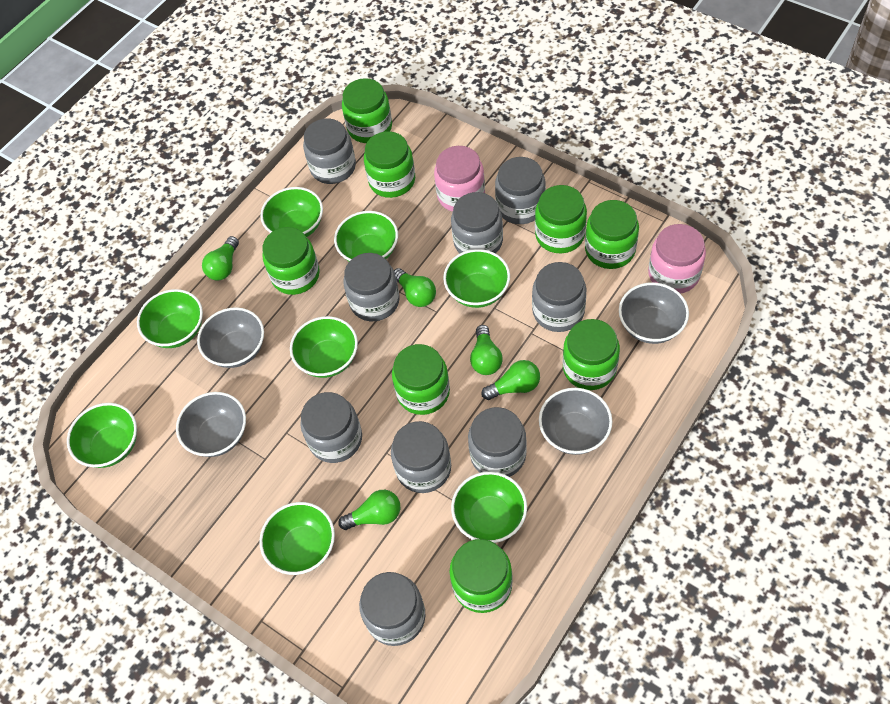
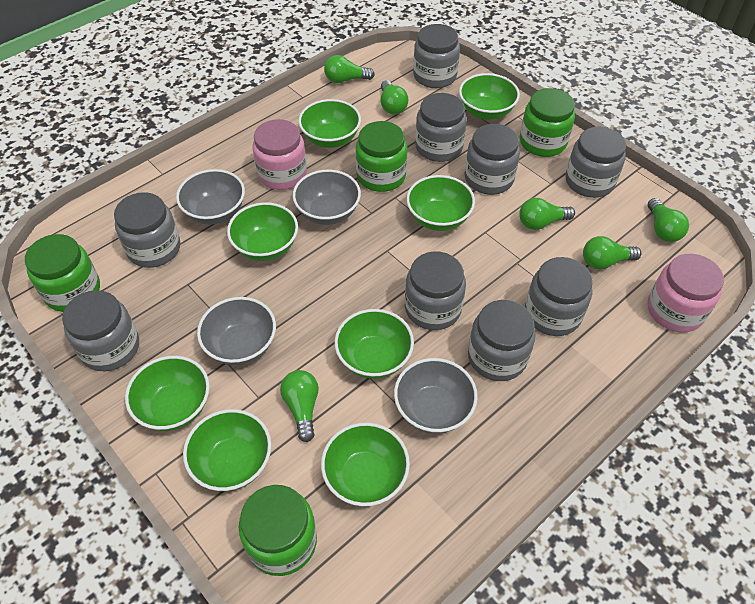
green jar: 8 -> 4
green light bulb: 5 -> 6

